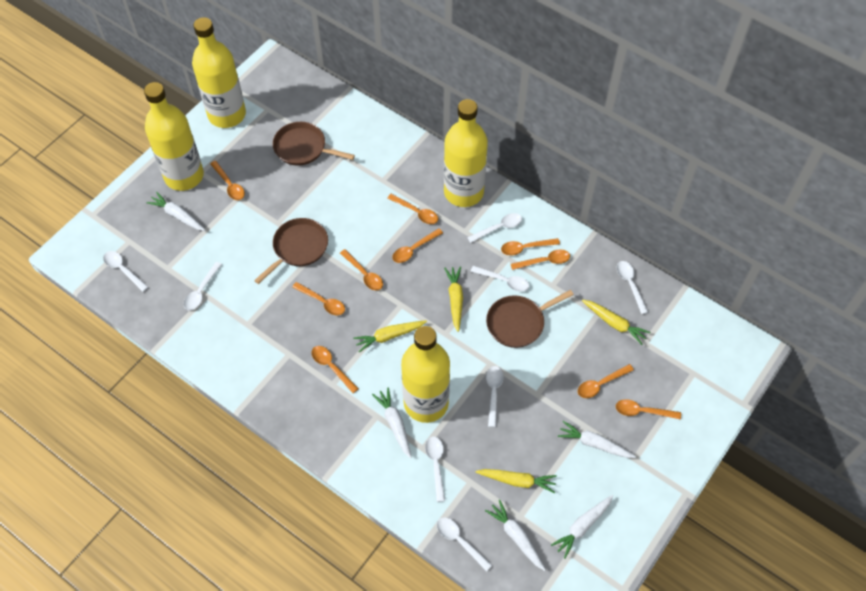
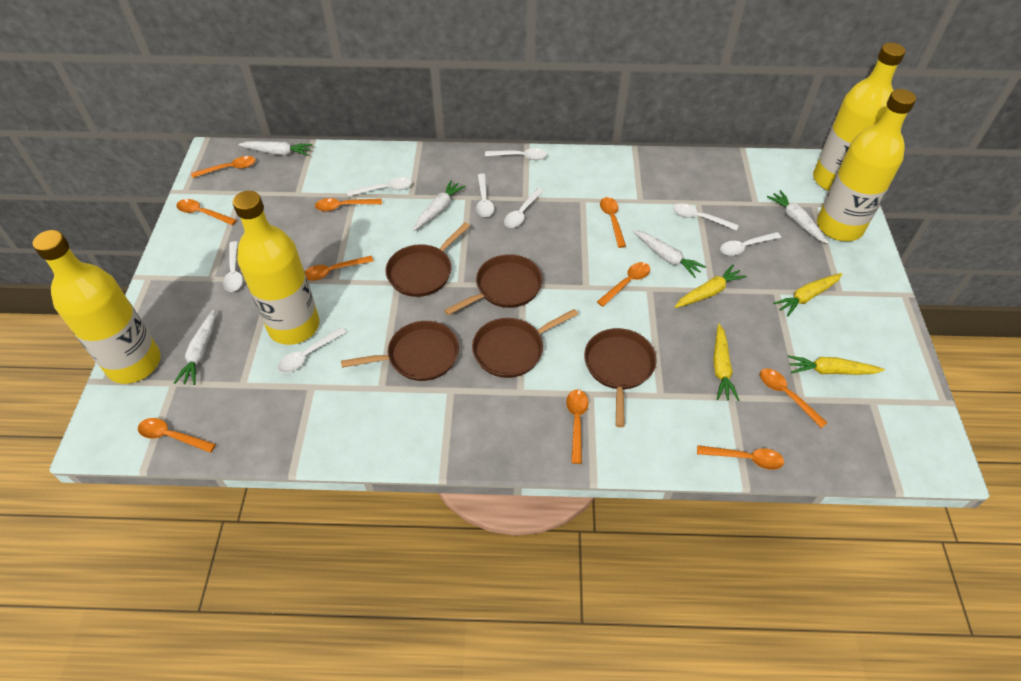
brown pan: 3 -> 5

